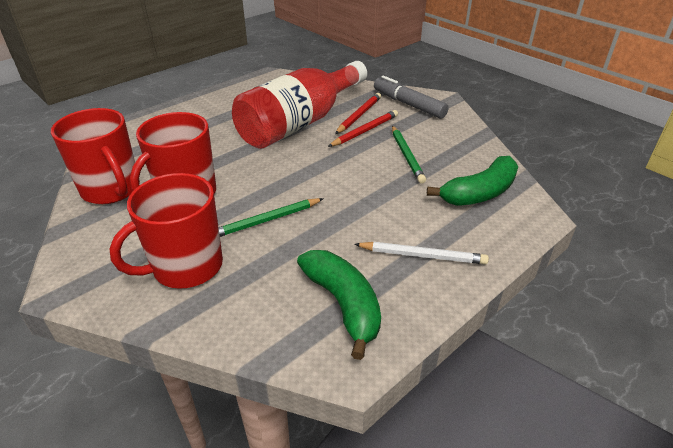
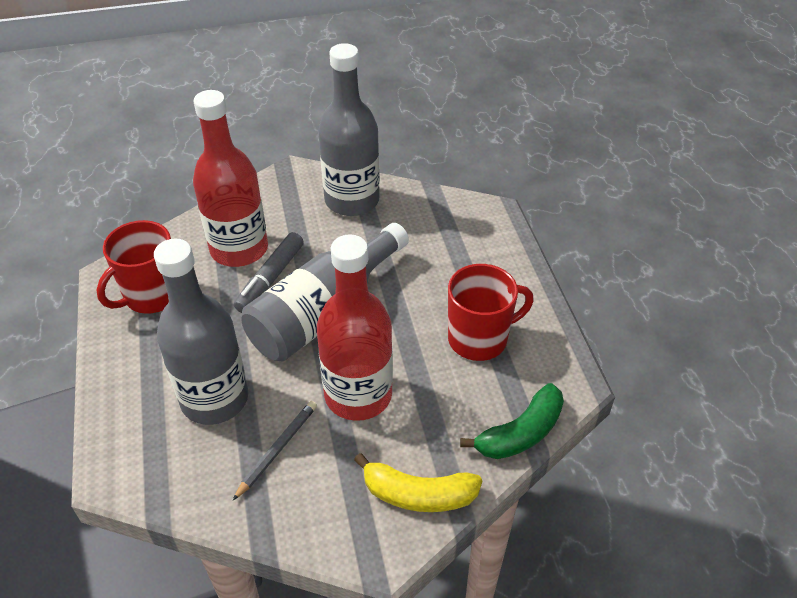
green banana: 2 -> 1
green pencil: 2 -> 0
grey bottle: 0 -> 3
grey pencil: 0 -> 1
red bottle: 1 -> 2
red mug: 3 -> 2
red pencil: 2 -> 0
white pencil: 1 -> 0
yellow banana: 0 -> 1

